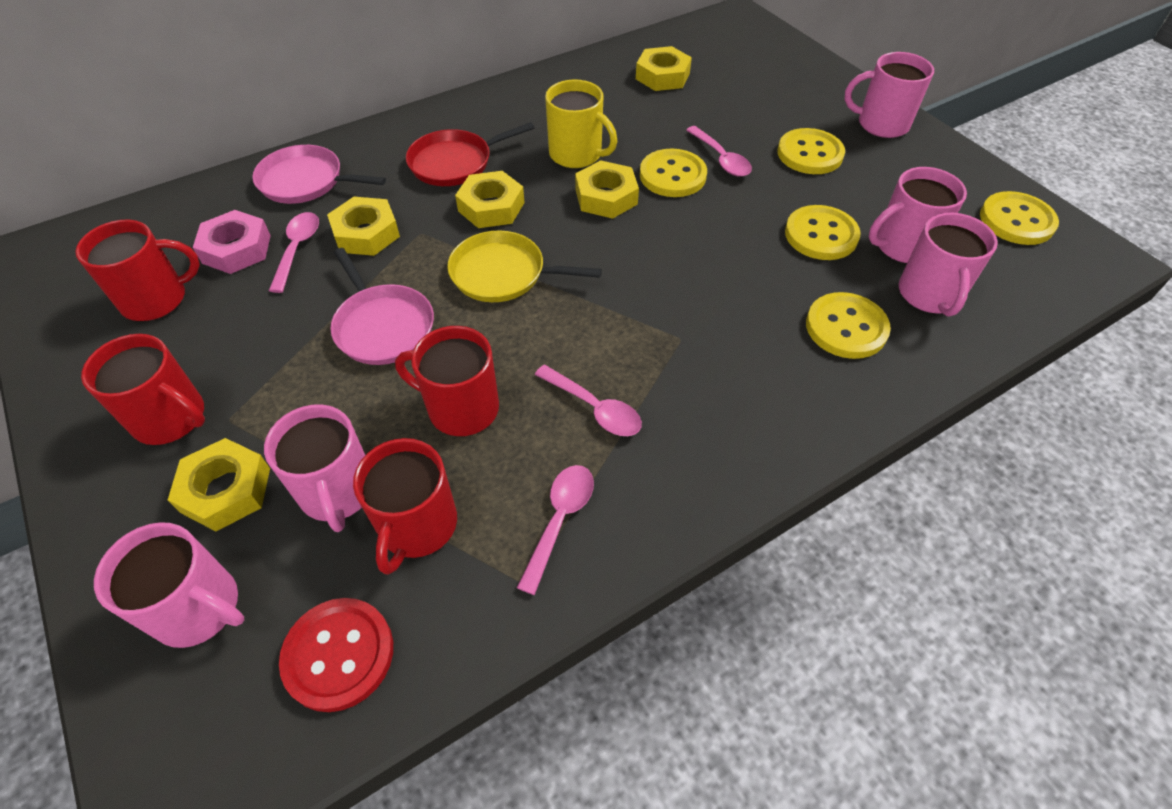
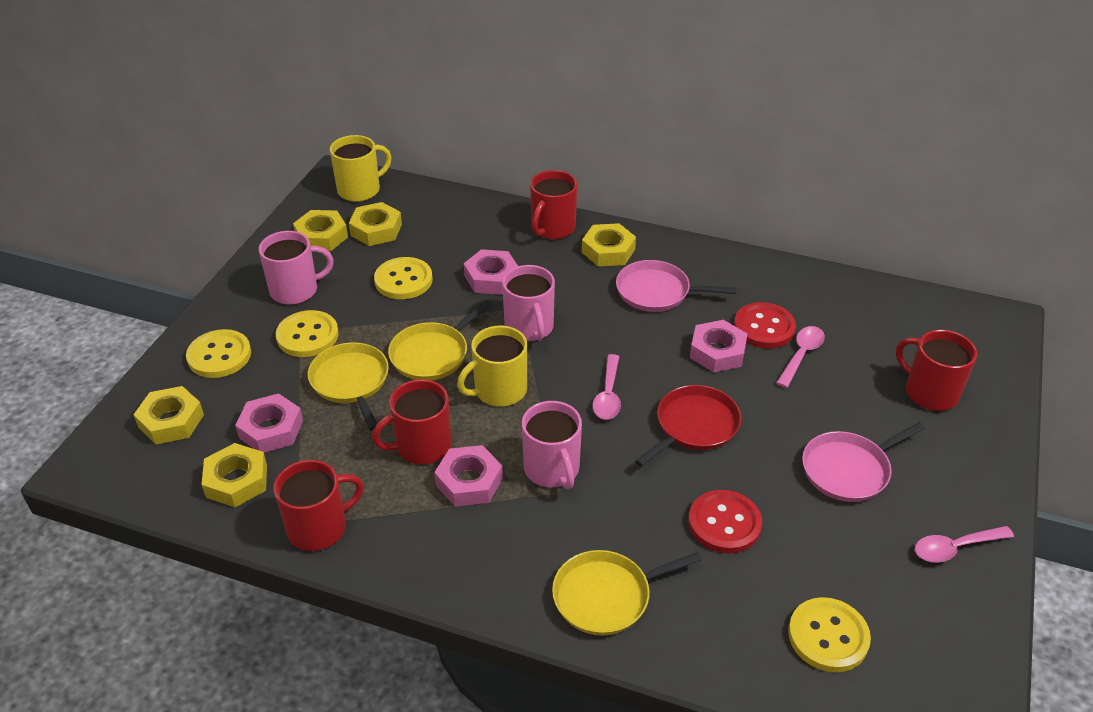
pink mug: 5 -> 3
pink nut: 1 -> 4
pink spoon: 4 -> 3
red button: 1 -> 2
yellow button: 5 -> 4
yellow mug: 1 -> 2
yellow pan: 1 -> 3

